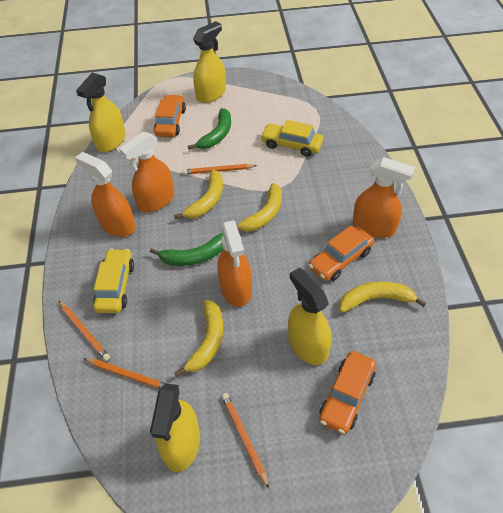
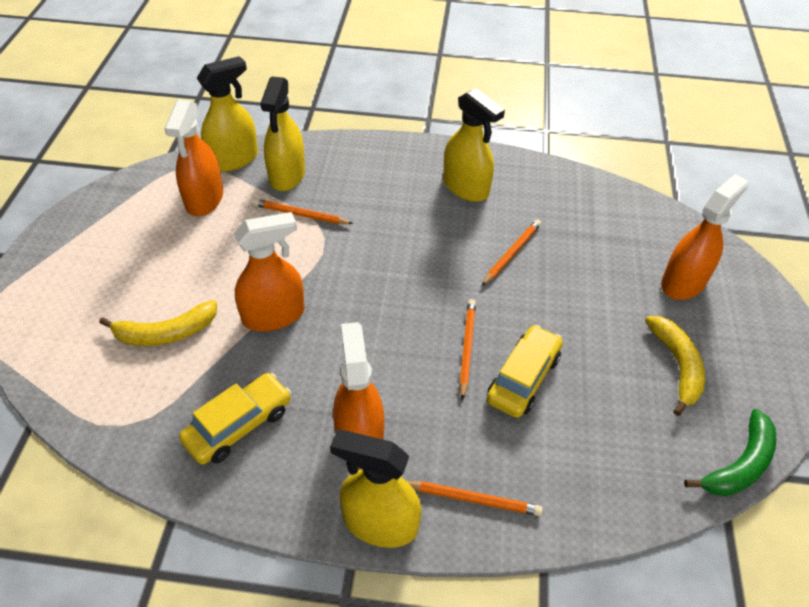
green banana: 2 -> 1
orange car: 3 -> 0
yellow banana: 4 -> 2

